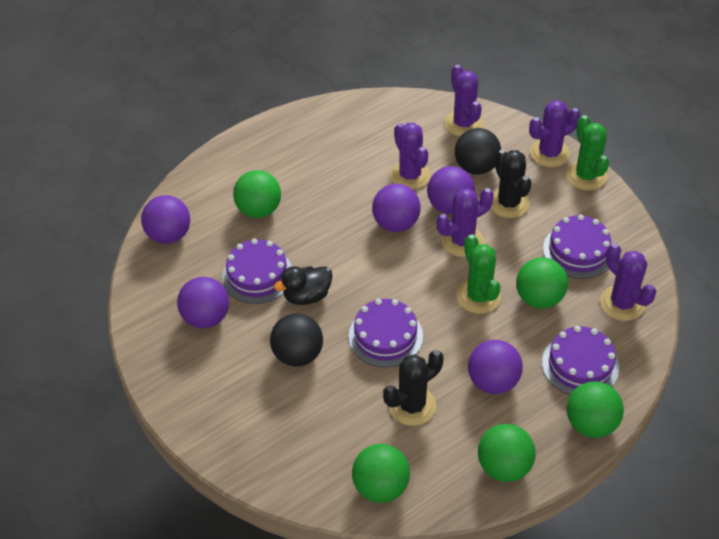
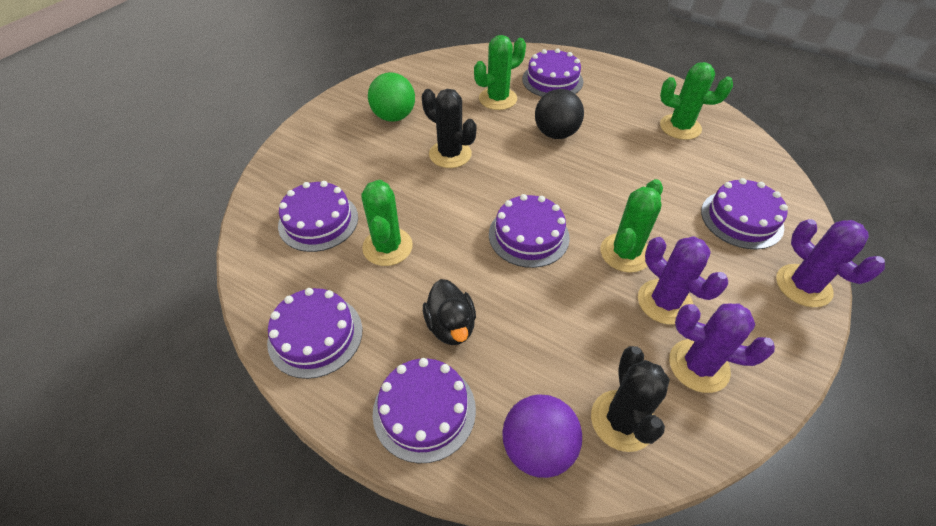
black ball: 2 -> 1
green ball: 5 -> 1
green cactus: 2 -> 4
purple ball: 5 -> 1
purple cactus: 5 -> 3
purple cake: 4 -> 6

